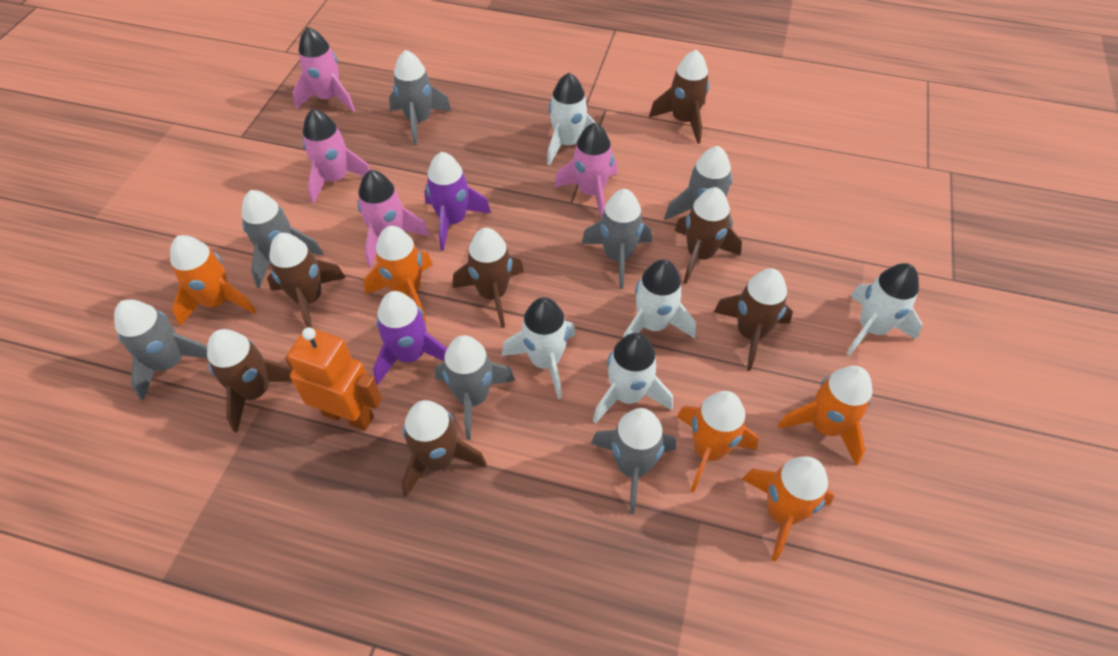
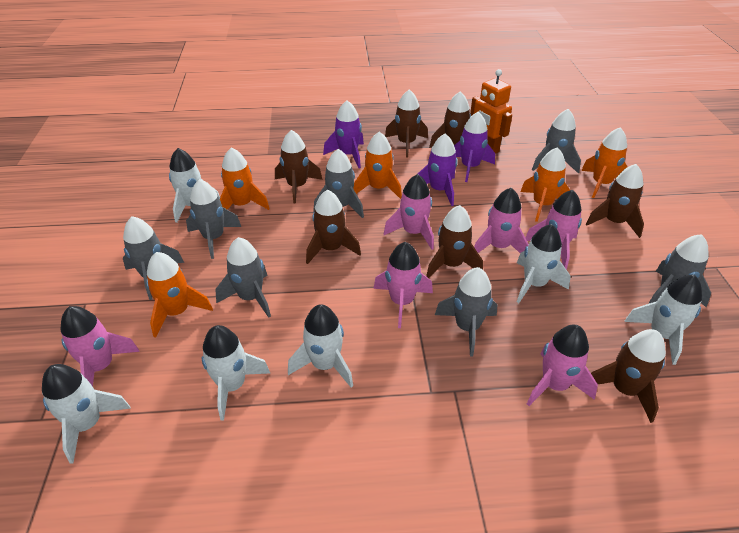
pink rocket: 4 -> 6
purple rocket: 2 -> 3
white rocket: 5 -> 6

